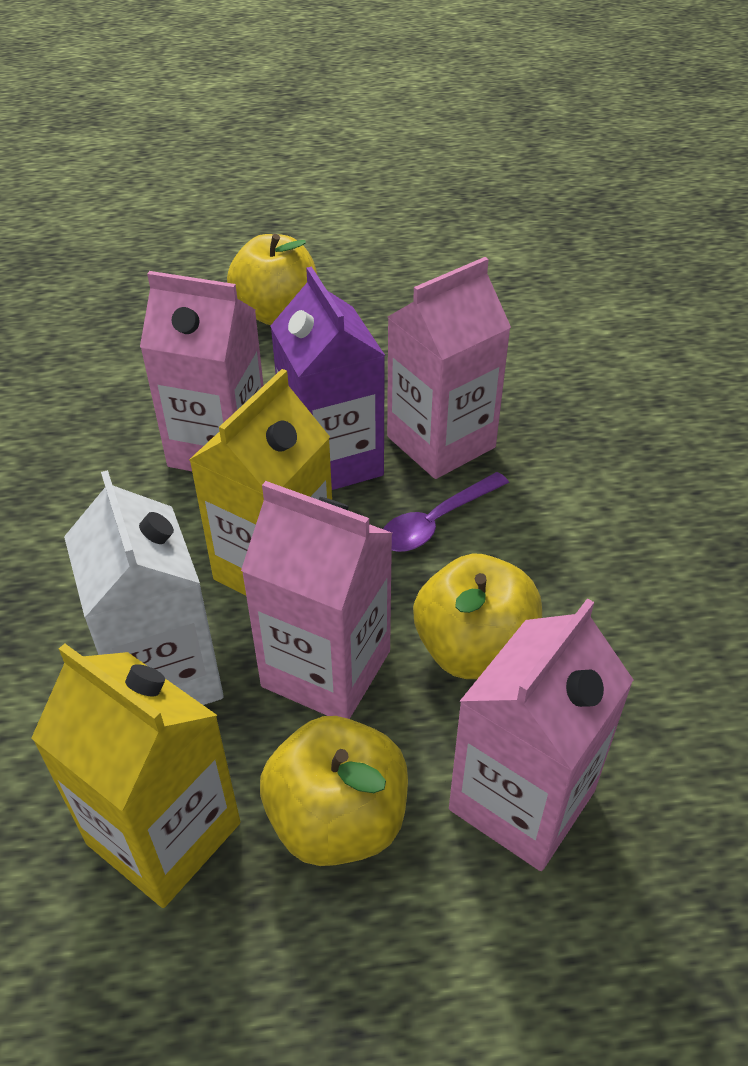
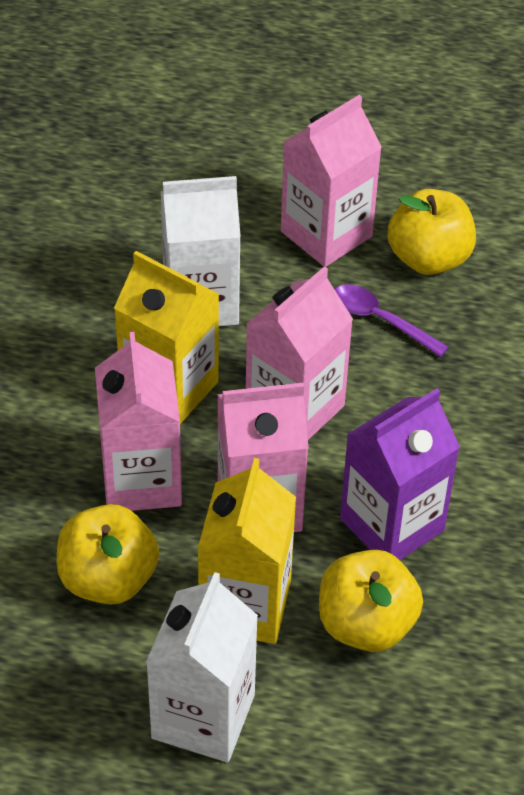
white carton: 1 -> 2

